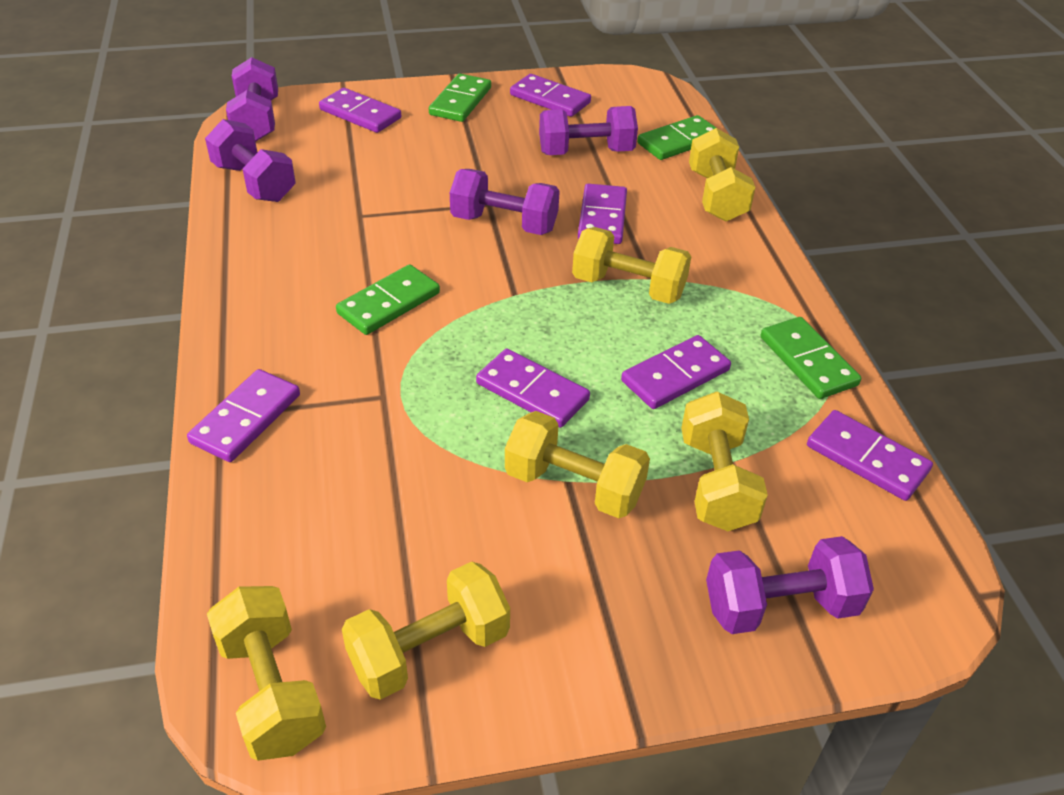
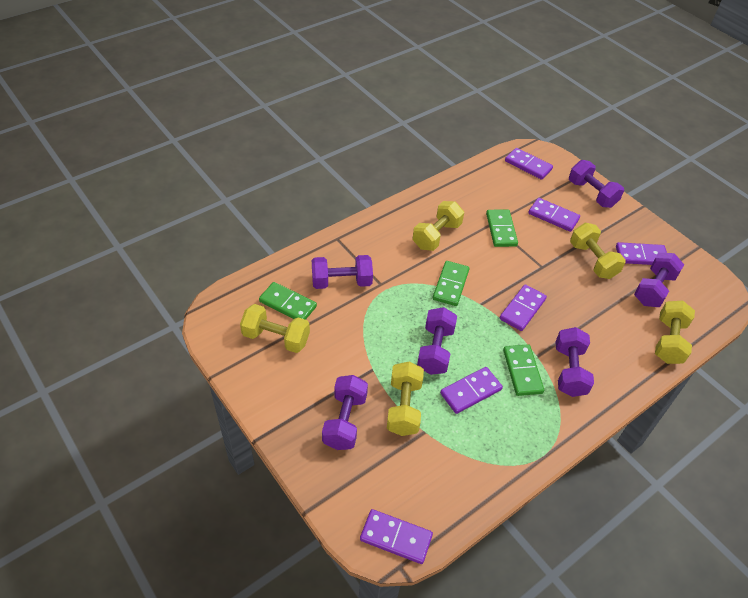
purple domino: 7 -> 6
purple dumbbell: 5 -> 6
yellow dumbbell: 6 -> 5

